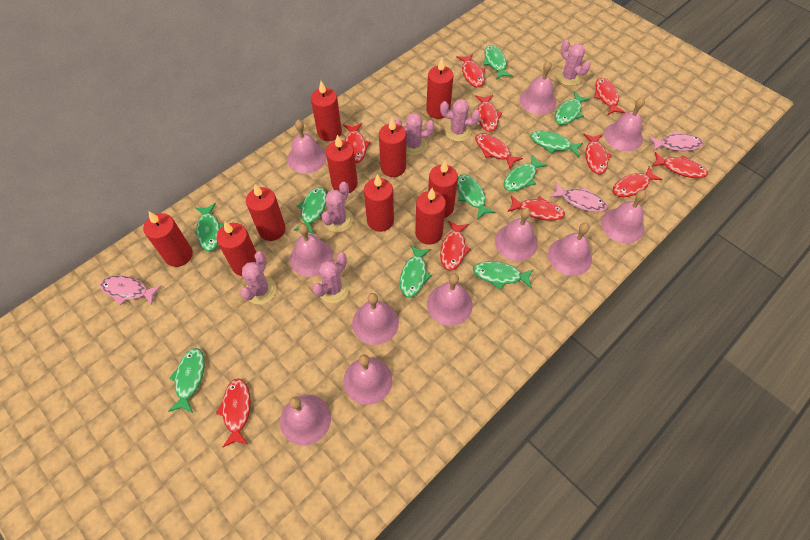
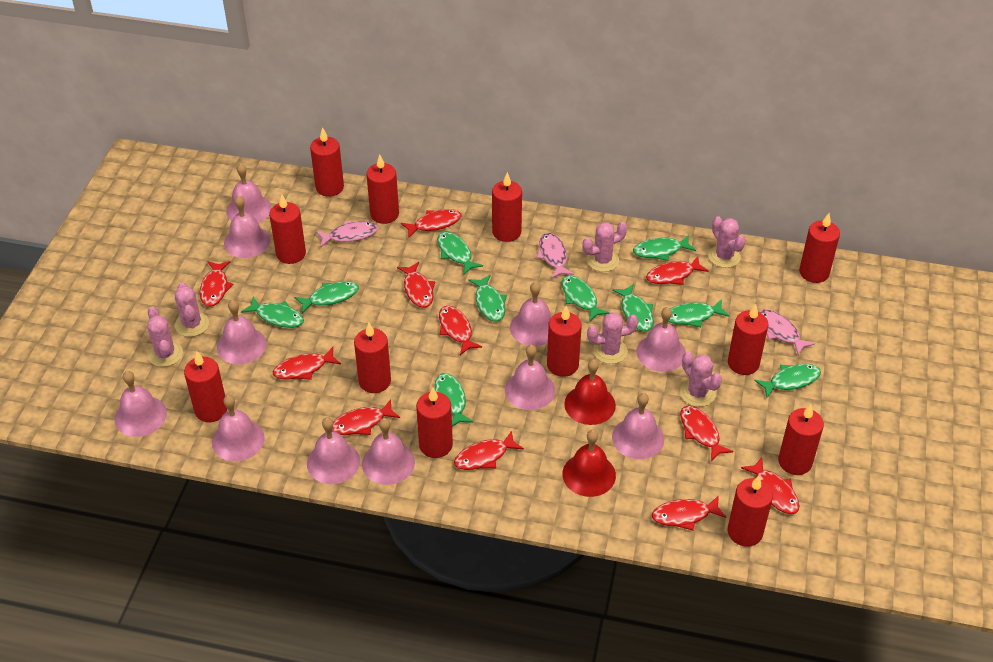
red bell: 0 -> 2
red candle: 10 -> 12

